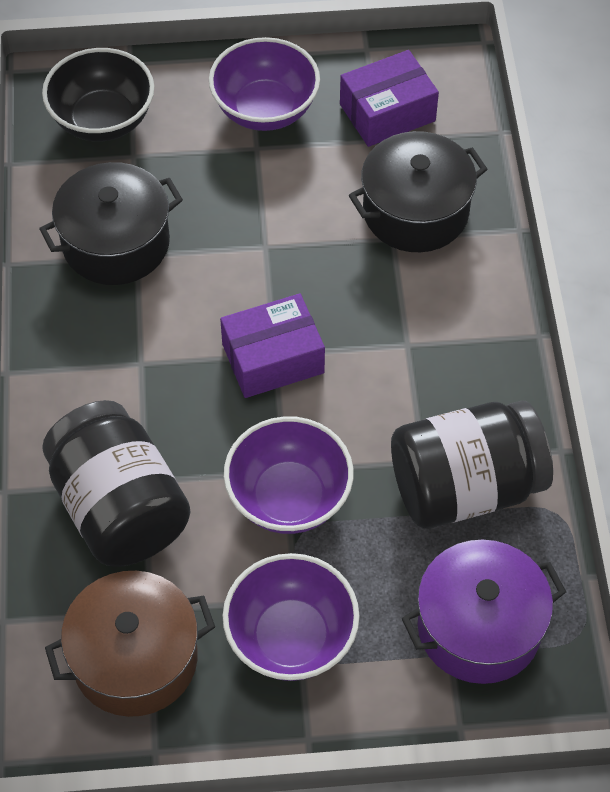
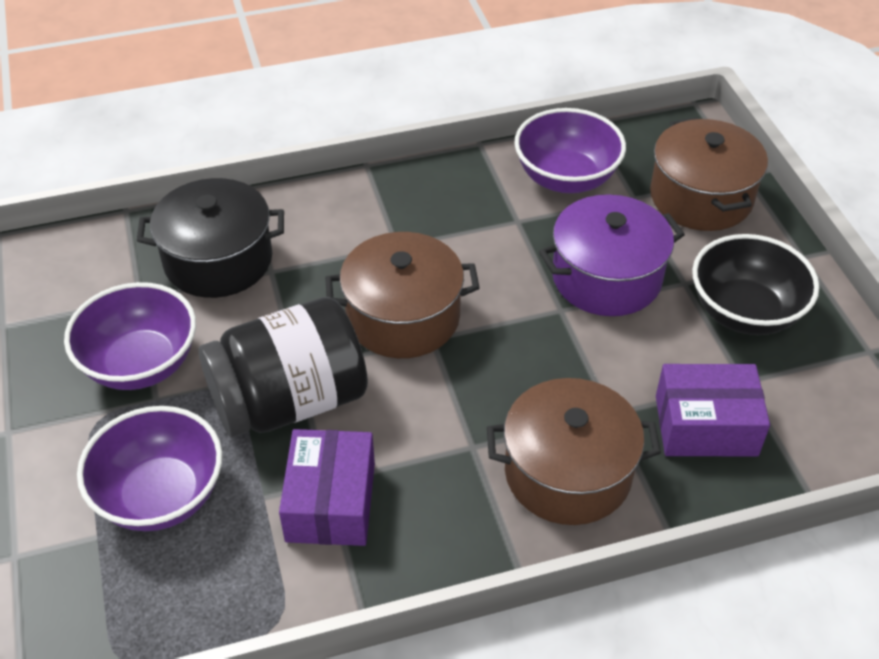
black jar: 2 -> 1
black pot: 2 -> 1
brown pot: 1 -> 3

